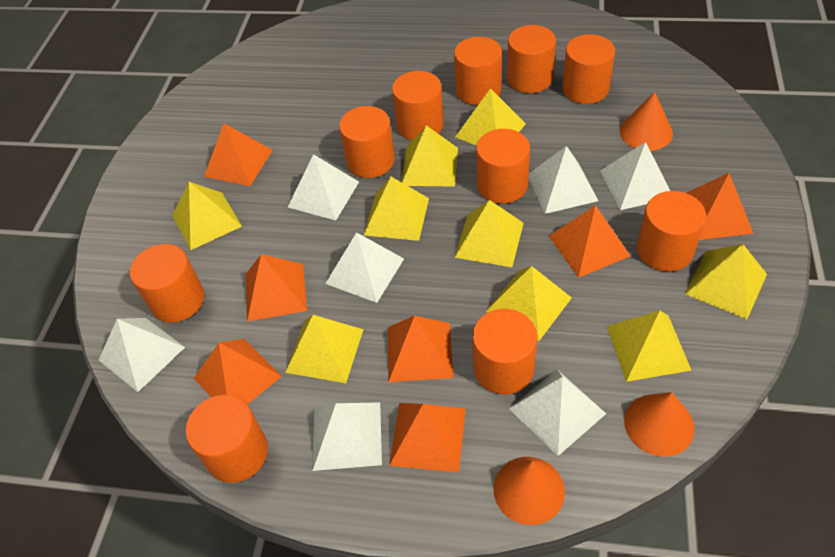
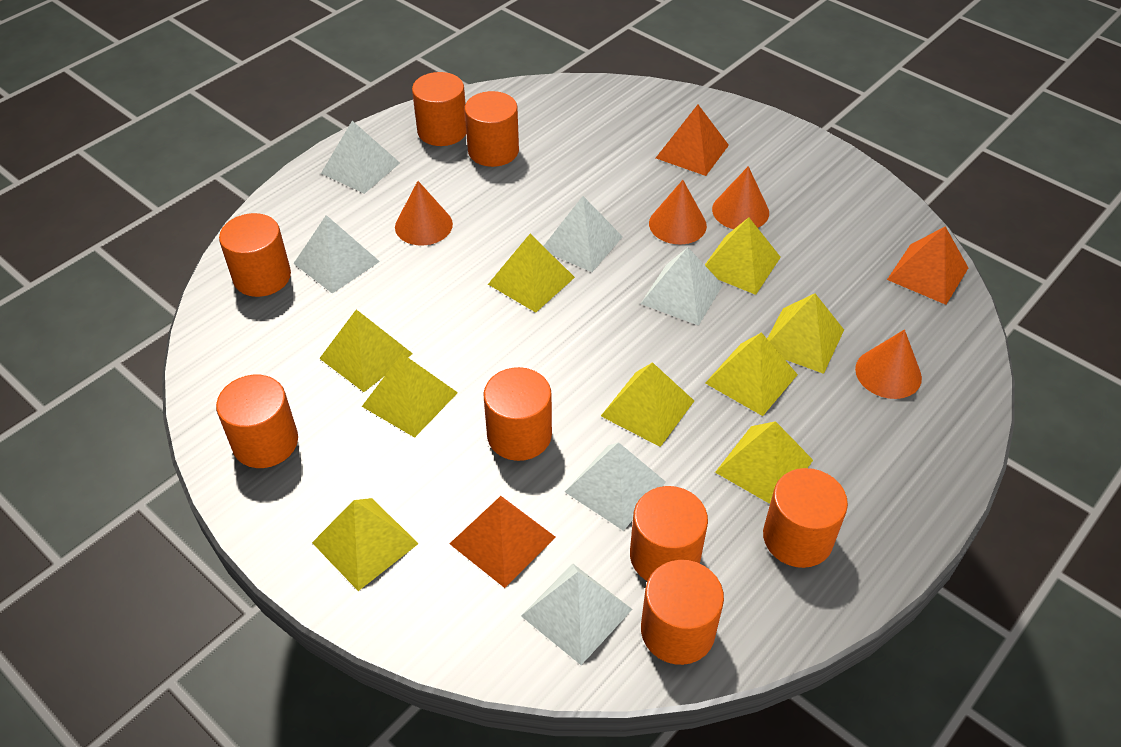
orange cone: 3 -> 4
orange cylinder: 10 -> 8
orange pyramid: 7 -> 3
white pyramid: 7 -> 6

